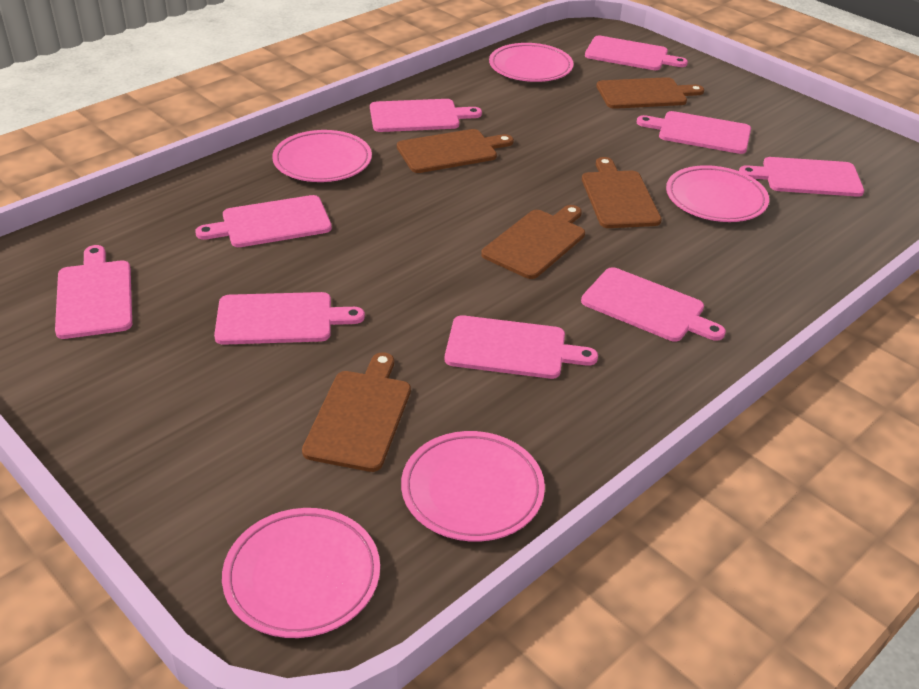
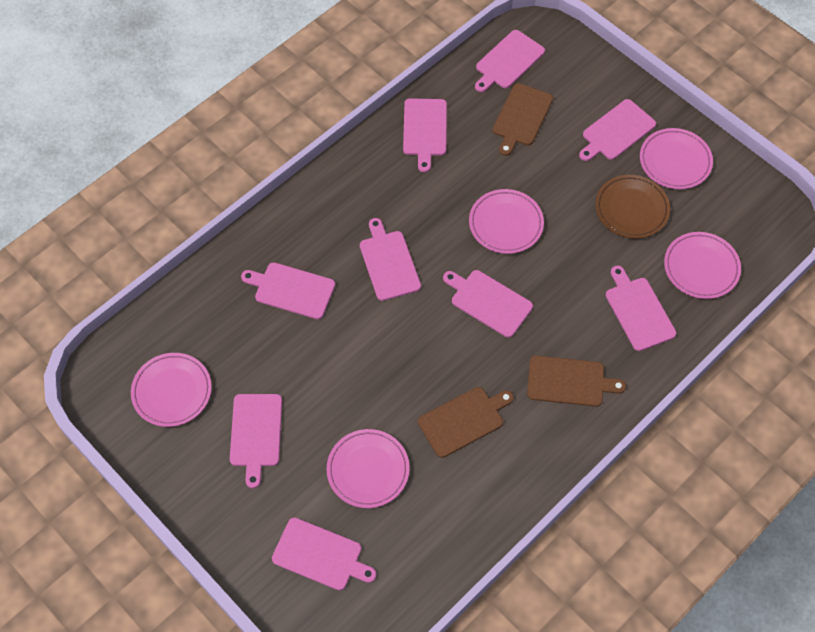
brown cutting board: 5 -> 3
brown plate: 0 -> 1

